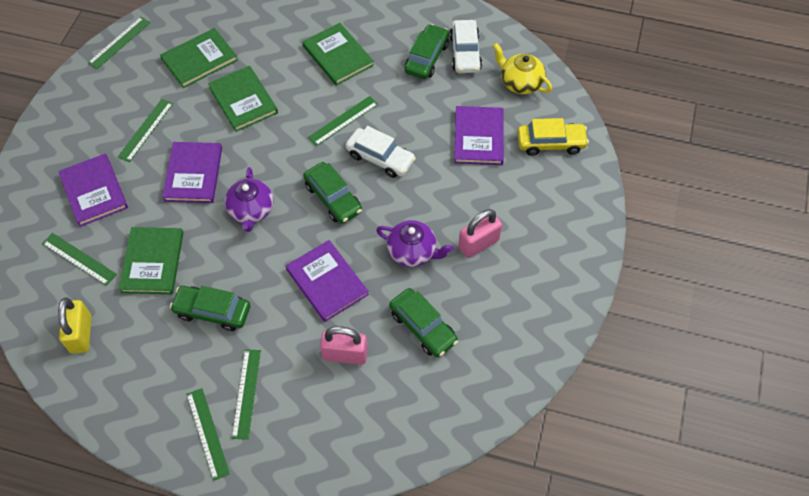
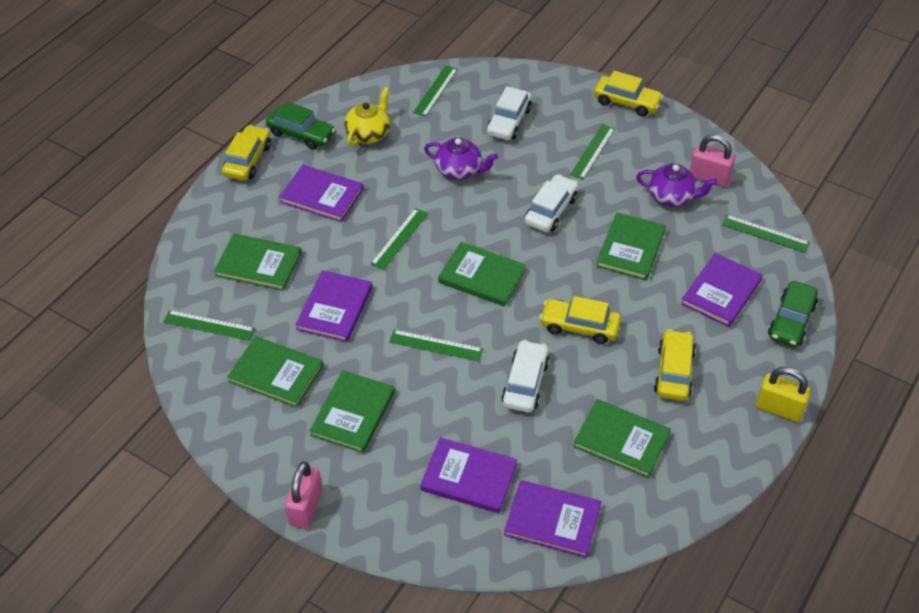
green book: 4 -> 6
green car: 4 -> 2
purple book: 4 -> 5
white car: 2 -> 3
yellow car: 1 -> 4

